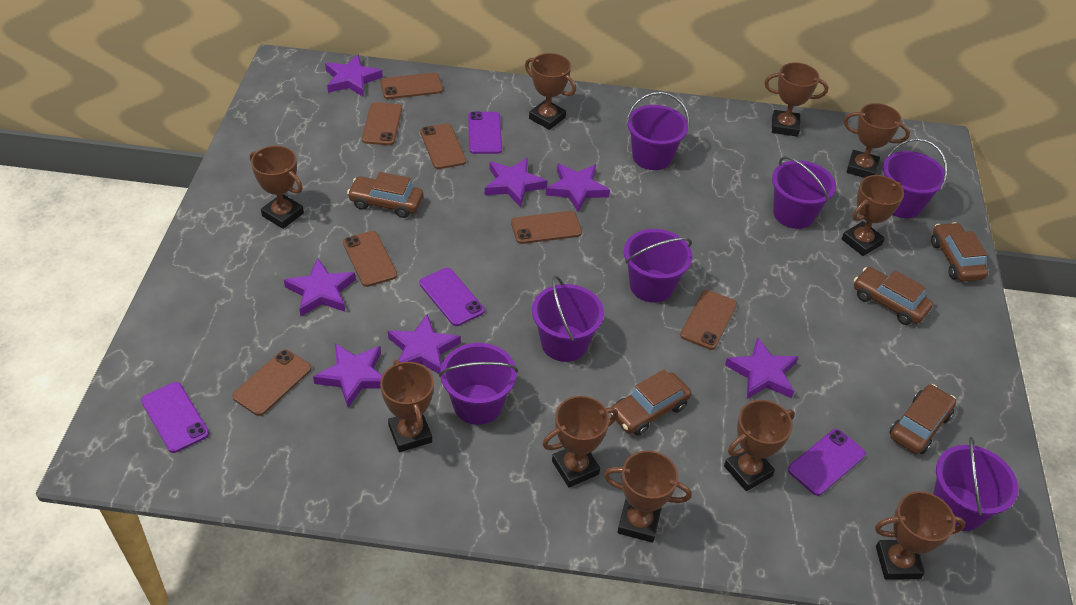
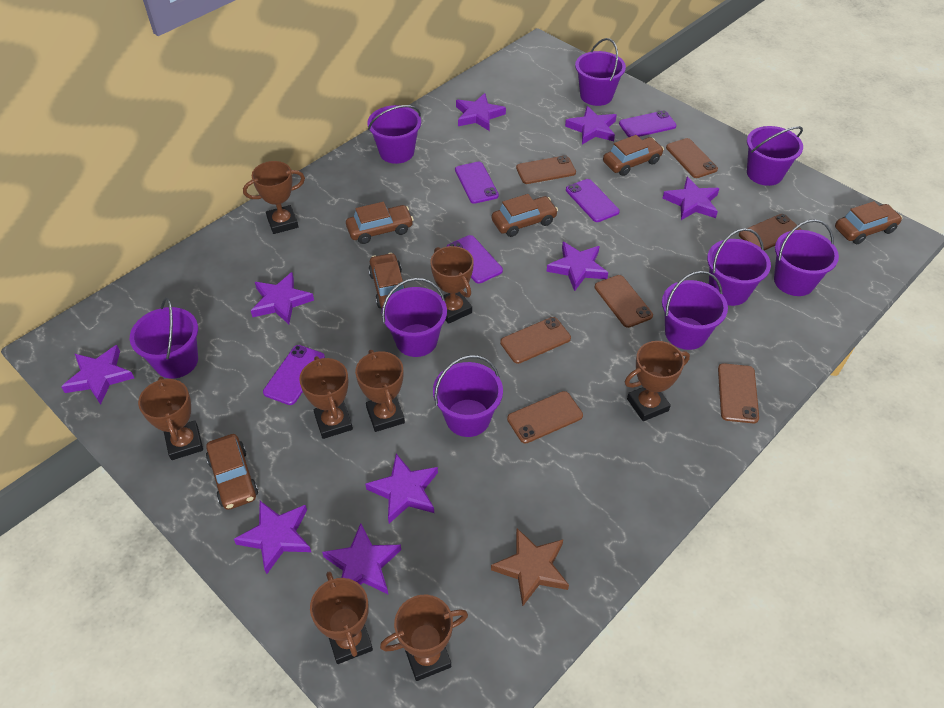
brown car: 5 -> 6
brown star: 0 -> 1
brown trophy: 10 -> 8
purple bucket: 7 -> 9
purple phone: 4 -> 5
purple star: 7 -> 9

